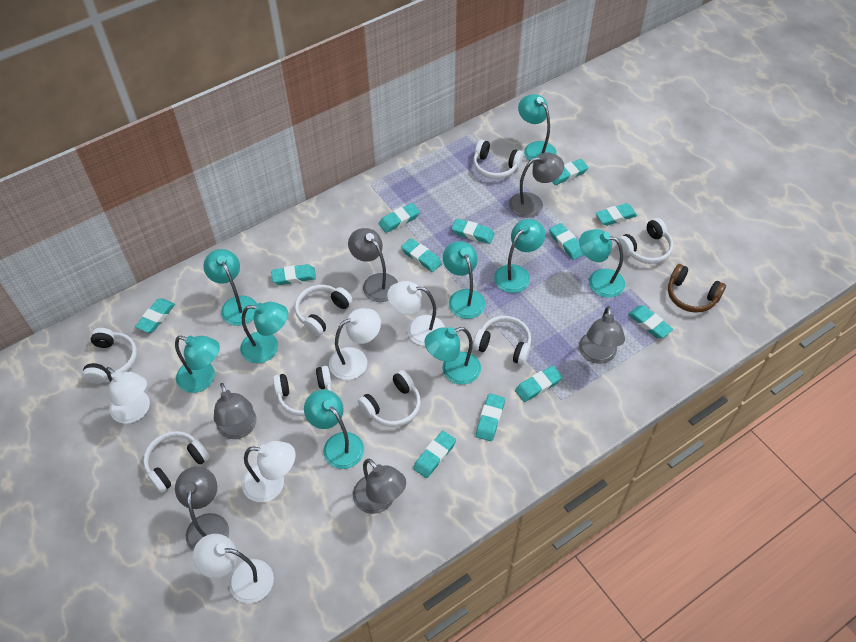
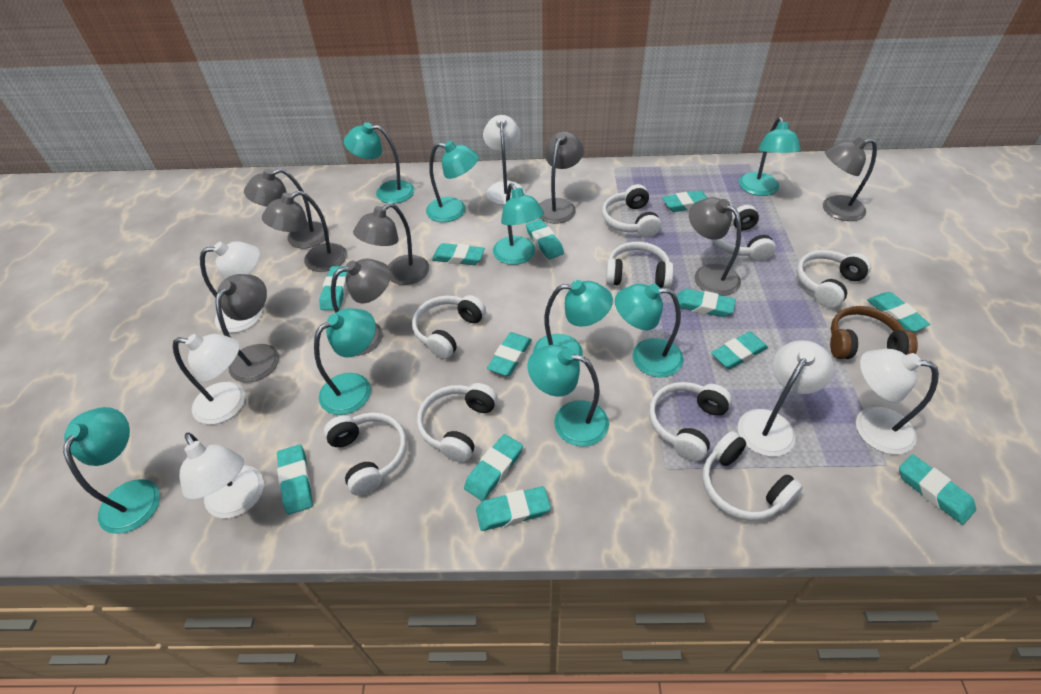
grey lamp: 6 -> 8
white headphones: 8 -> 9
white lamp: 5 -> 6

